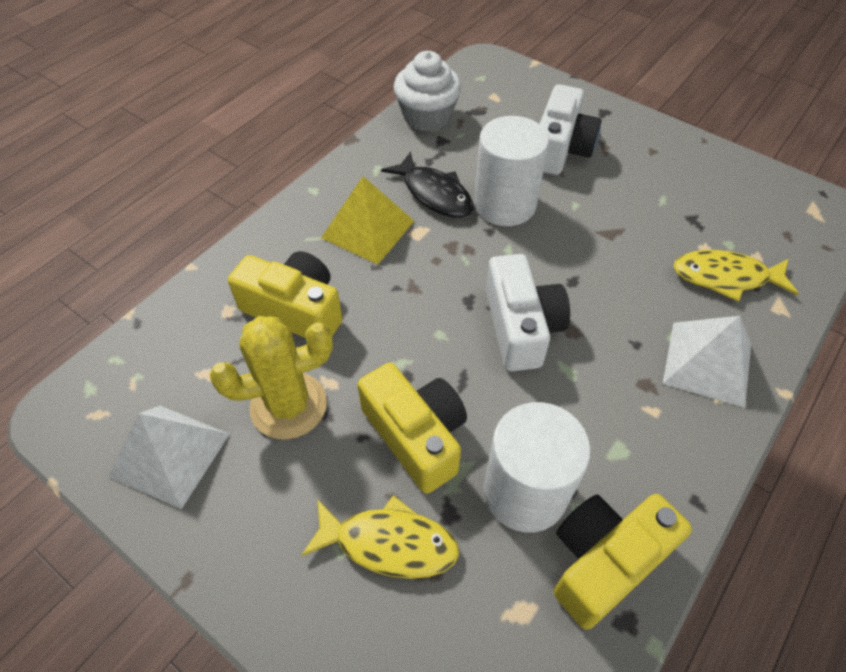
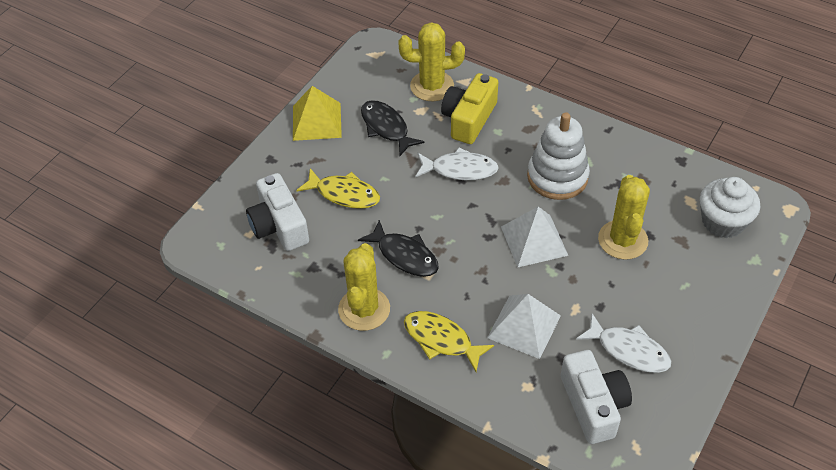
black fish: 1 -> 2
white cylinder: 2 -> 0
white fish: 0 -> 2
white stacking toy: 0 -> 1
yellow cactus: 1 -> 3
yellow camera: 3 -> 1

